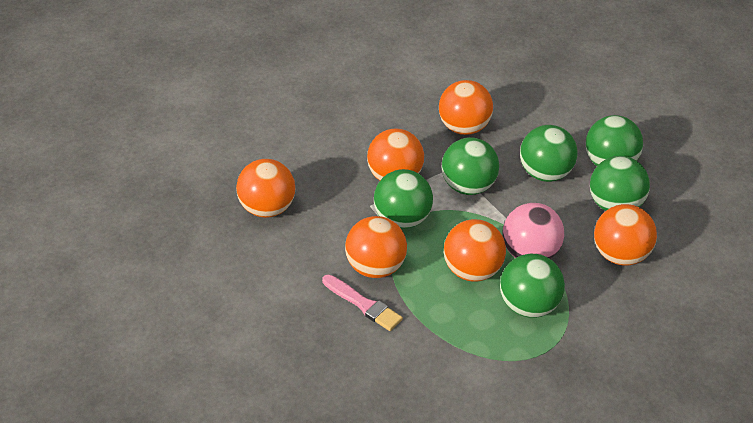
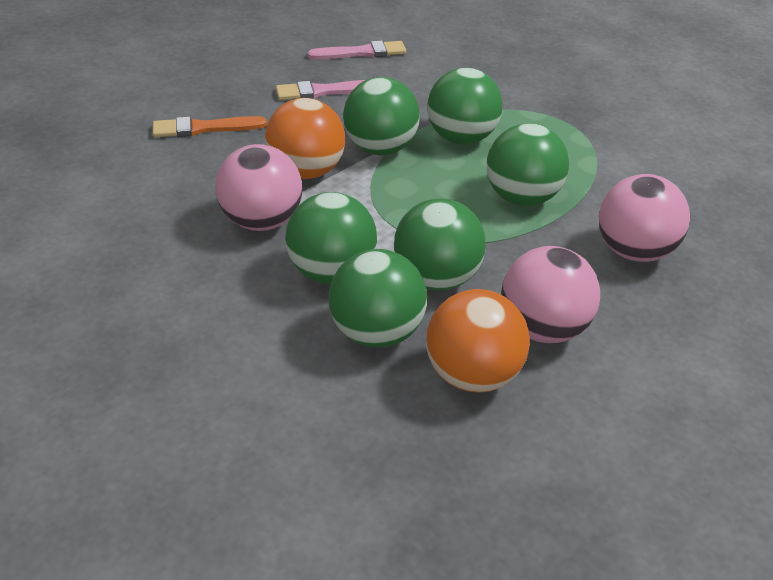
orange ball: 6 -> 2
orange brush: 0 -> 1
pink ball: 1 -> 3
pink brush: 1 -> 2

